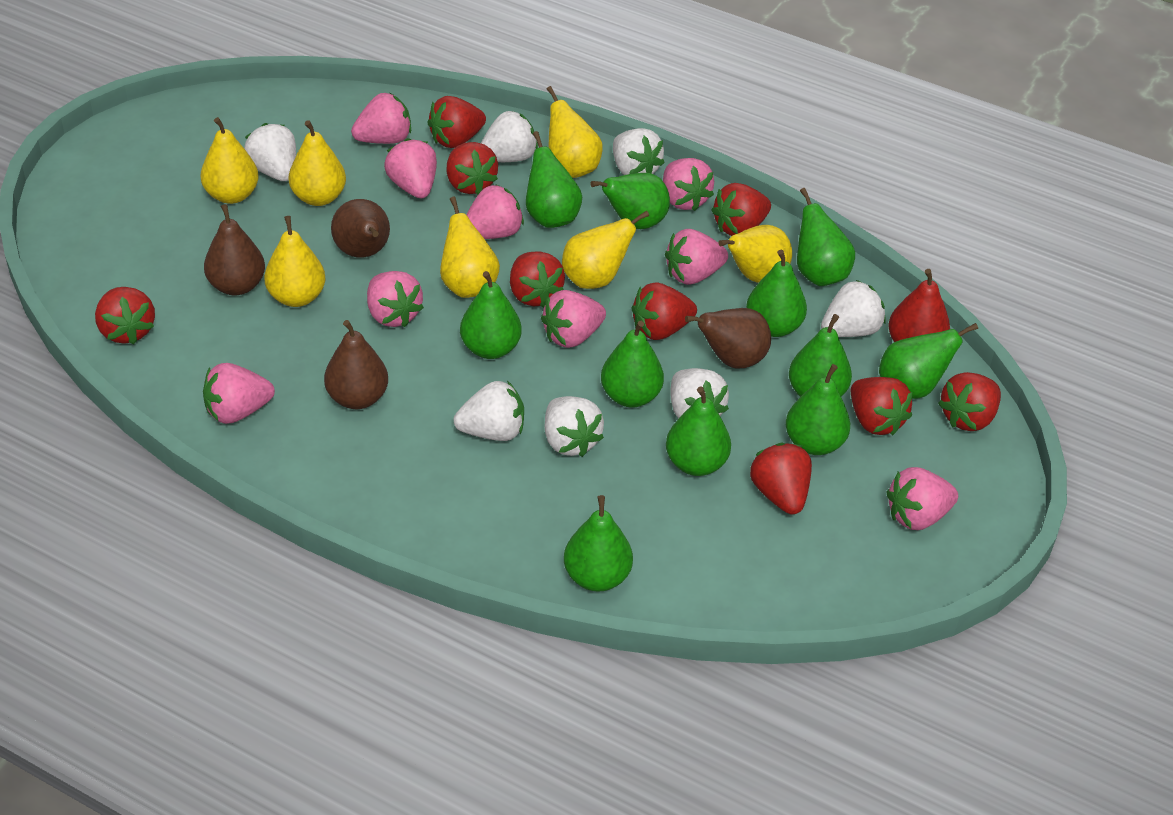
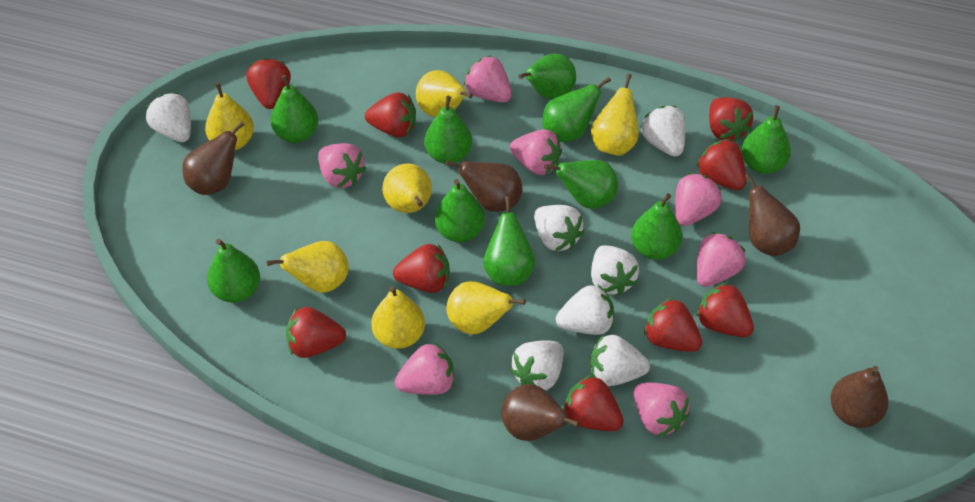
brown pear: 4 -> 5
green pear: 11 -> 10
pink strawberry: 9 -> 7
red pear: 1 -> 0

